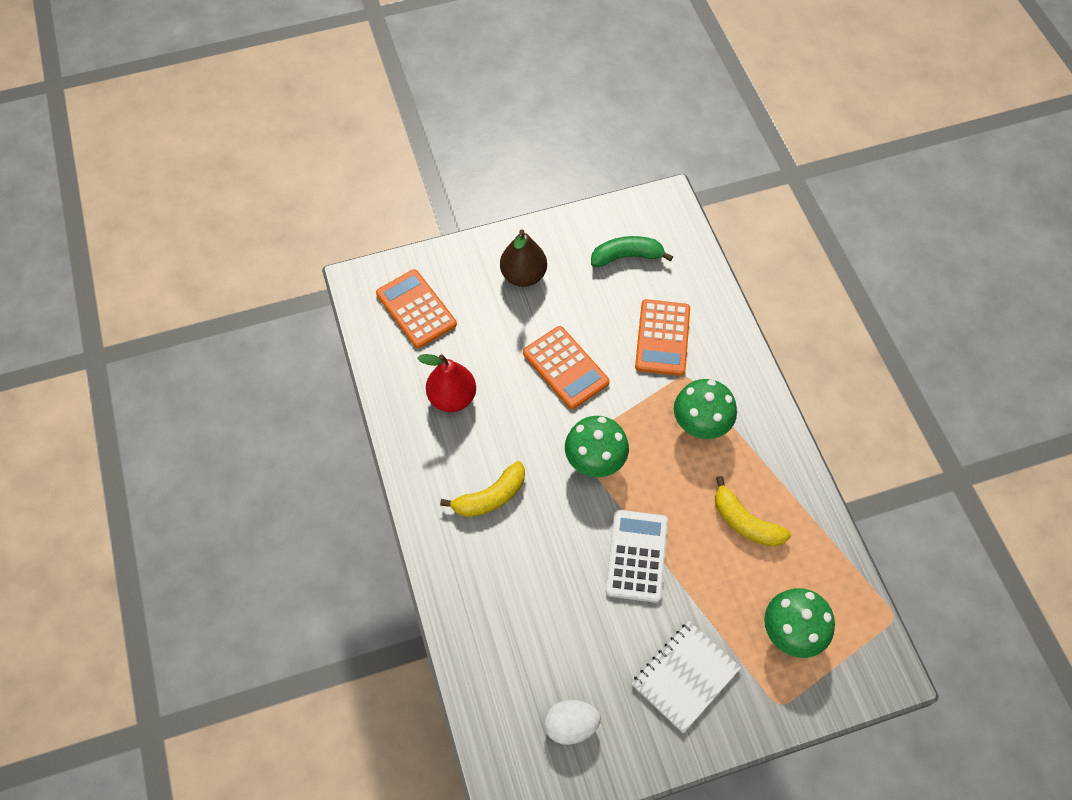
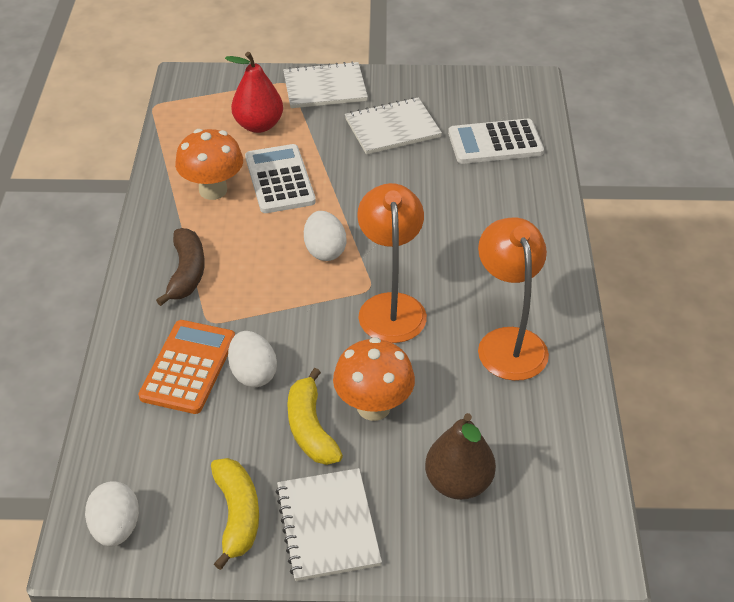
brown banana: 0 -> 1
green banana: 1 -> 0
green mushroom: 3 -> 0
orange calculator: 3 -> 1
orange lamp: 0 -> 2
orange mushroom: 0 -> 2
white calculator: 1 -> 2
white egg: 1 -> 3
white notebook: 1 -> 3

